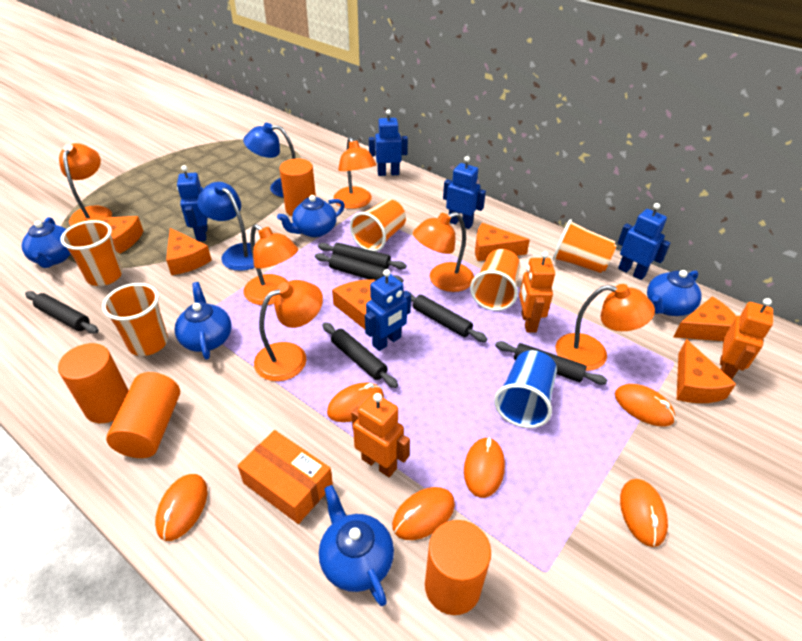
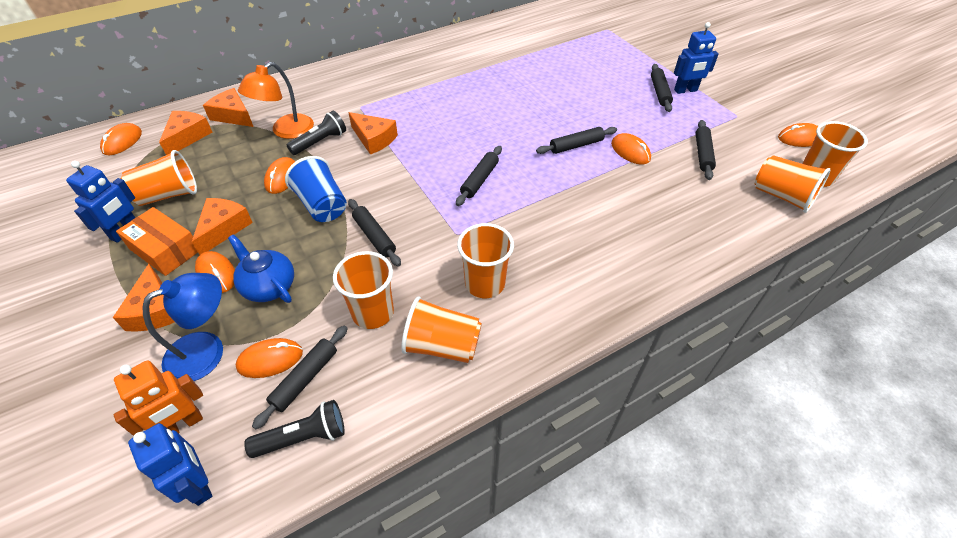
black flashlight: 0 -> 2
blue lamp: 2 -> 1
blue robot: 5 -> 3
blue teapot: 5 -> 1
orange cheese: 6 -> 5
orange cup: 5 -> 6
orange cylinder: 4 -> 0
orange lamp: 6 -> 1
orange robot: 3 -> 1

